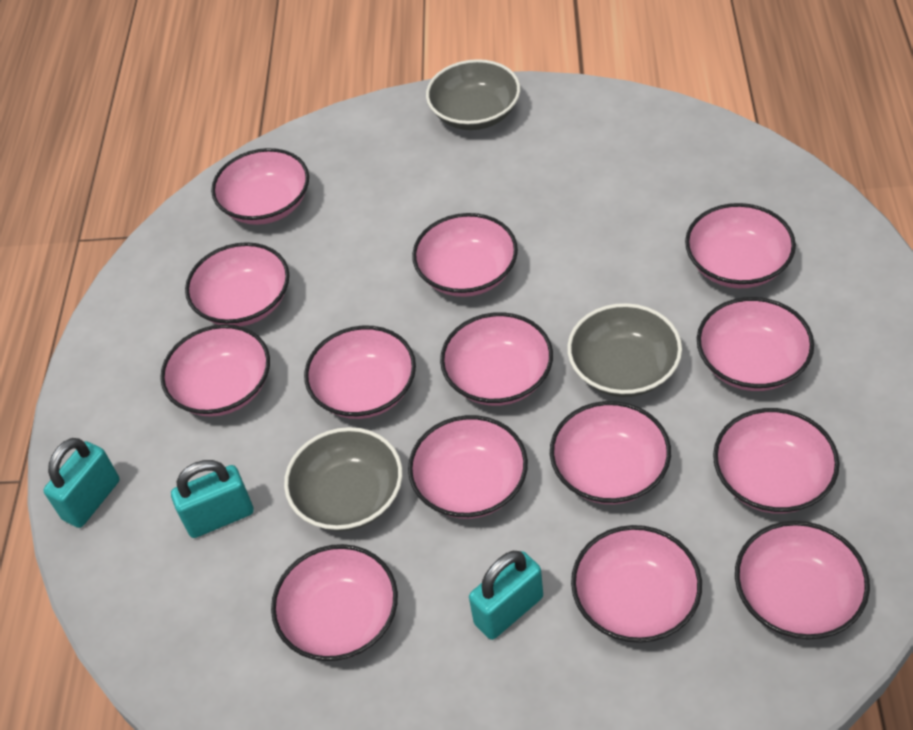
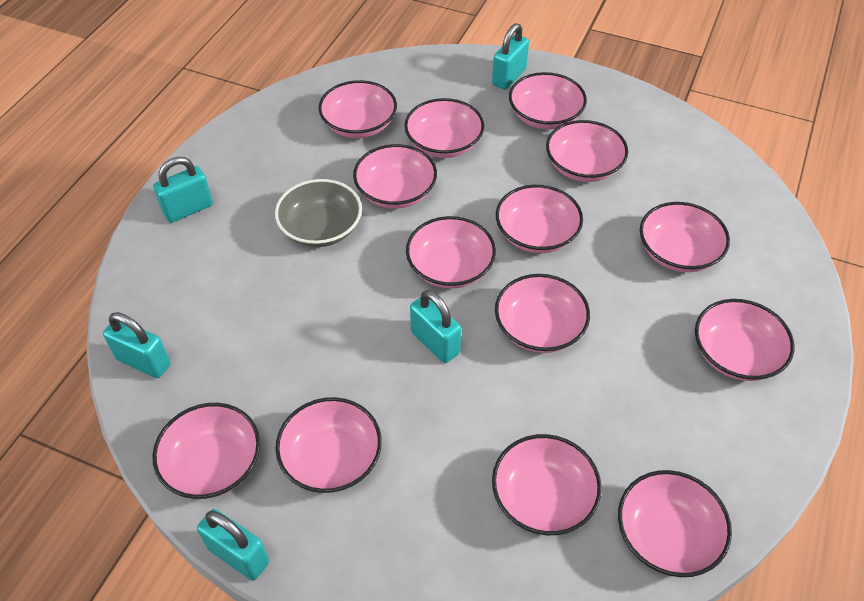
grey bowl: 3 -> 1
turquoise padlock: 3 -> 5

